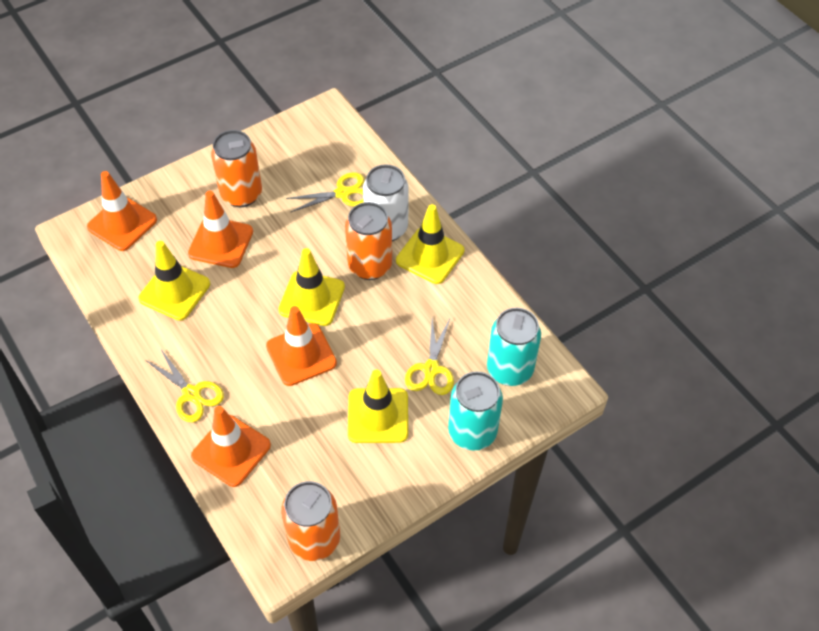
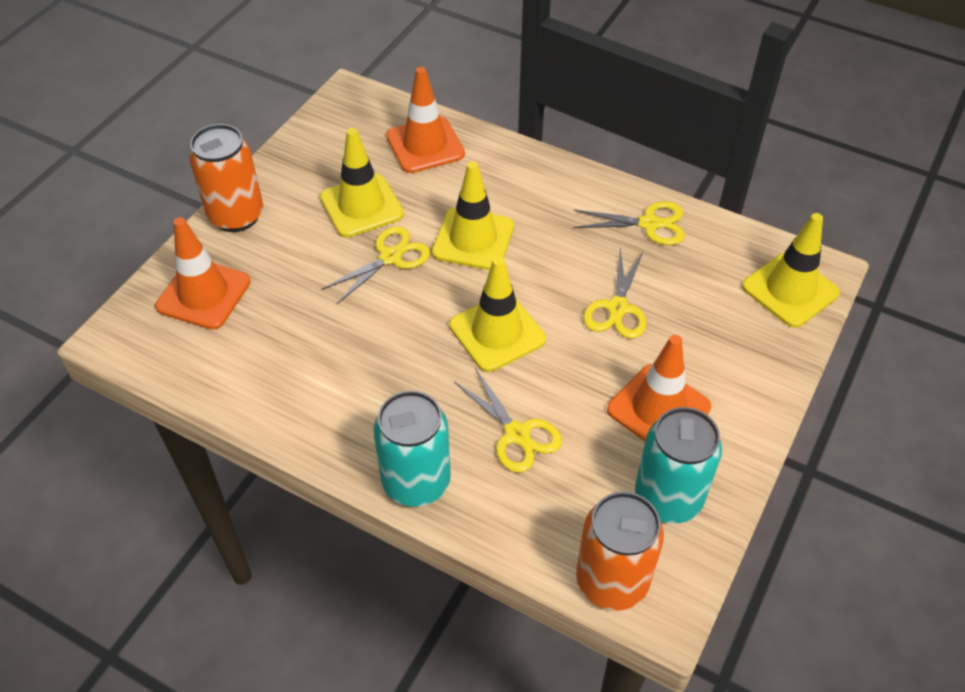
orange can: 3 -> 2
orange traffic cone: 4 -> 3
white can: 1 -> 0
yellow scissors: 3 -> 4

